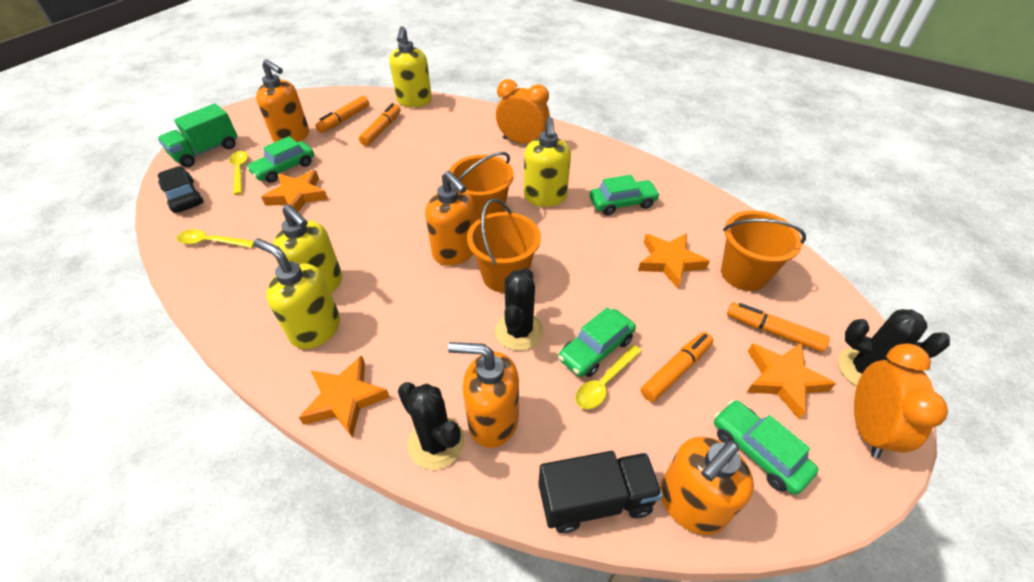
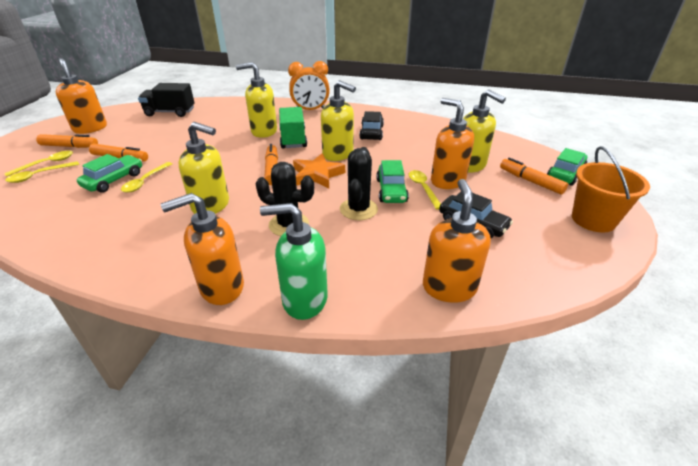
black cactus: 3 -> 2
black car: 1 -> 2
green car: 4 -> 3
green soap dispenser: 0 -> 1
orange bucket: 3 -> 1
orange clock: 2 -> 1
orange star: 4 -> 1
yellow spoon: 3 -> 4

